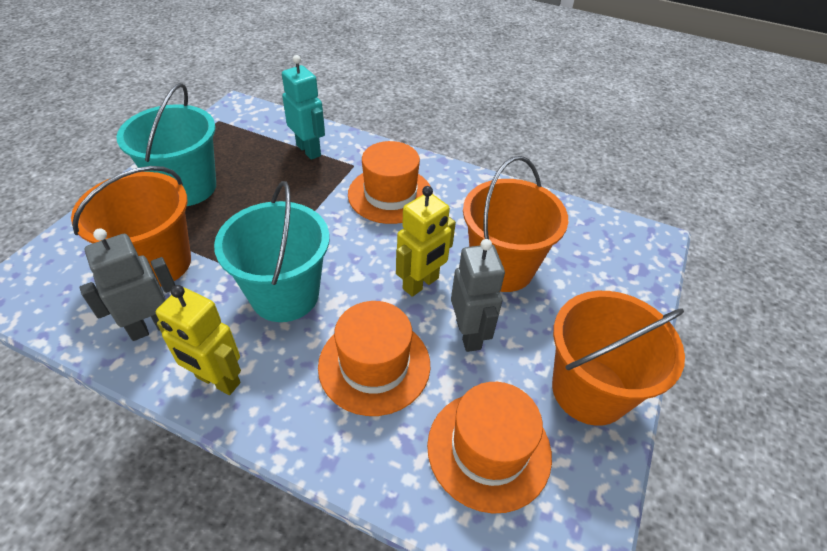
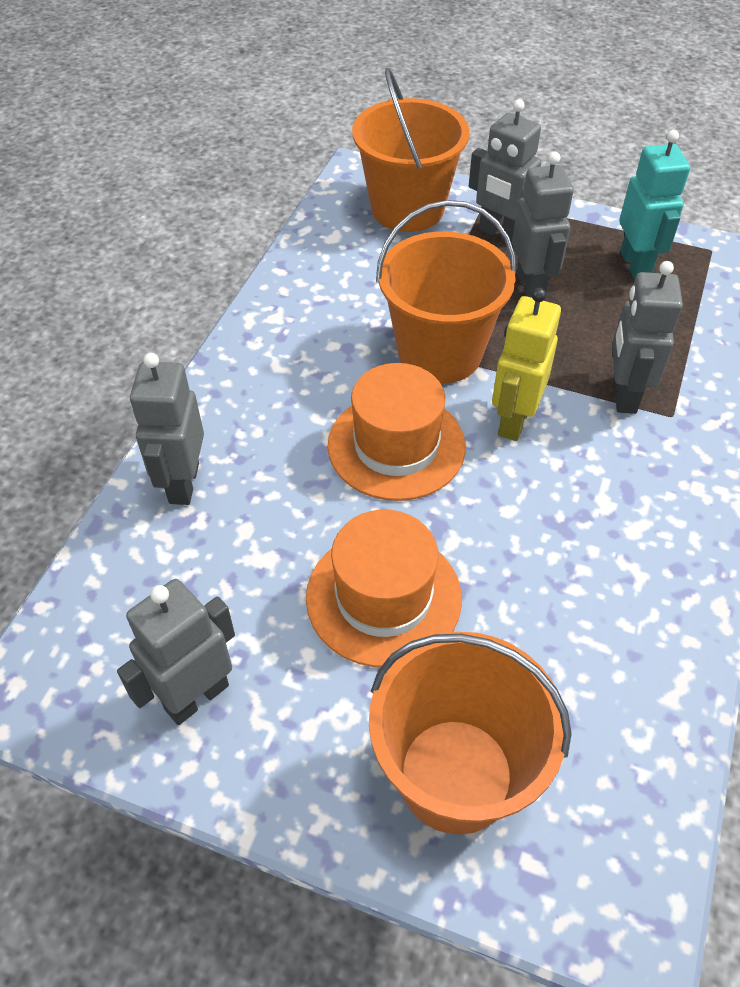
grey robot: 2 -> 5
orange hat: 3 -> 2
turquoise bucket: 2 -> 0
yellow robot: 2 -> 1

